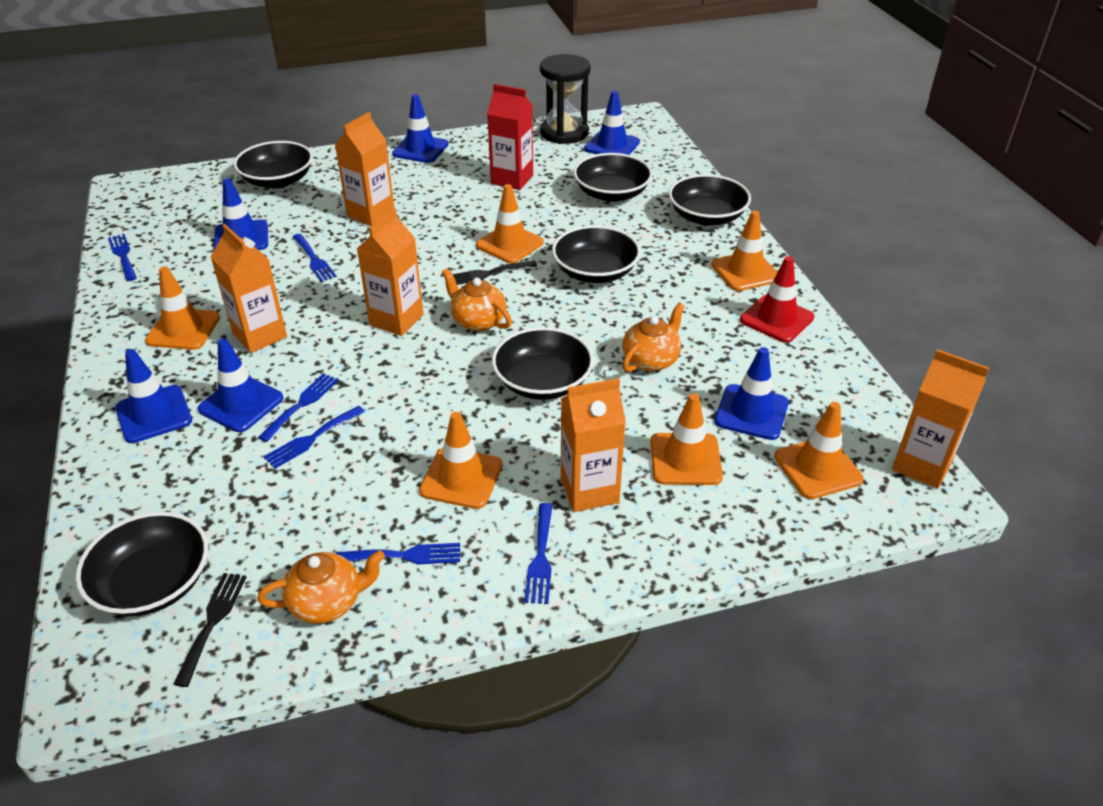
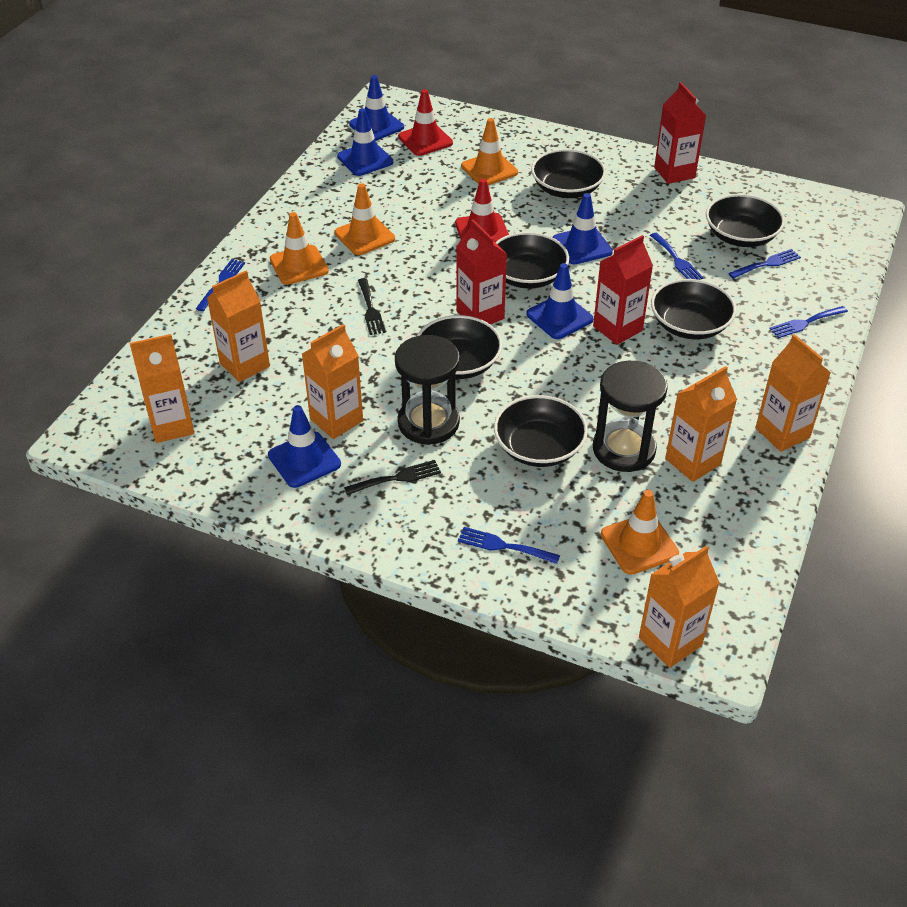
black hourglass: 1 -> 2
blue fork: 6 -> 5
blue traffic cone: 6 -> 5
orange carton: 5 -> 6
orange teapot: 3 -> 0
orange traffic cone: 6 -> 4
red carton: 1 -> 3
red traffic cone: 1 -> 2

